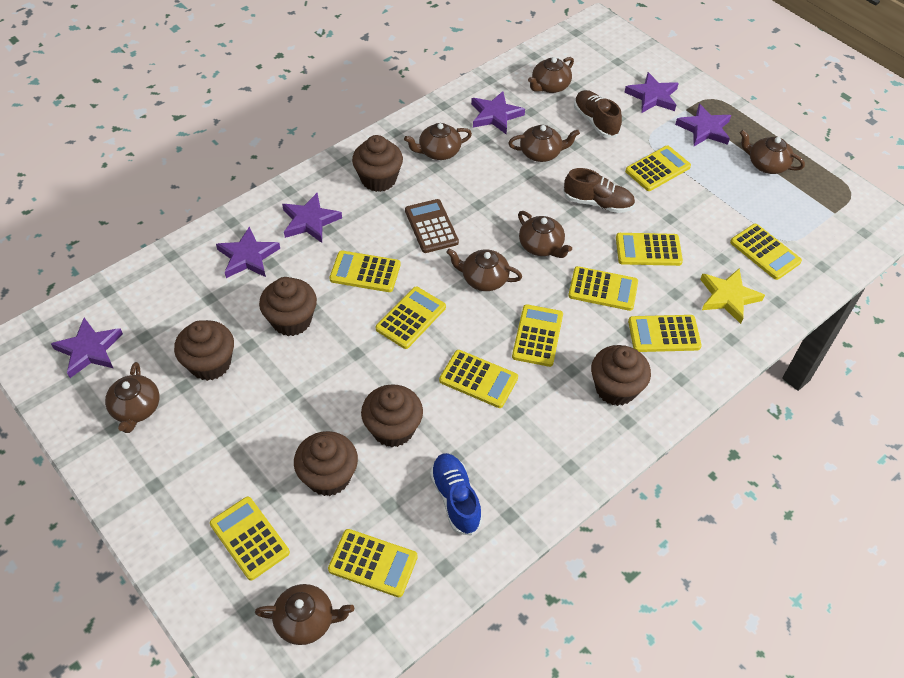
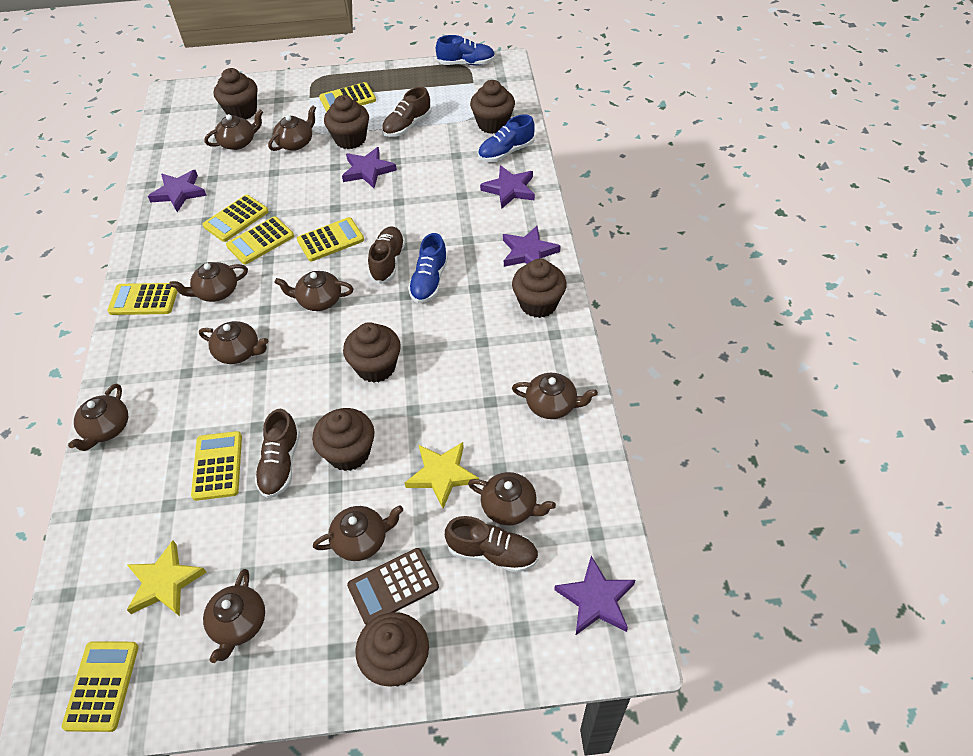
blue shoe: 1 -> 3
brown cupcake: 6 -> 7
brown shoe: 2 -> 4
brown teapot: 8 -> 10
purple star: 6 -> 5
yellow calculator: 11 -> 7
yellow star: 1 -> 2

